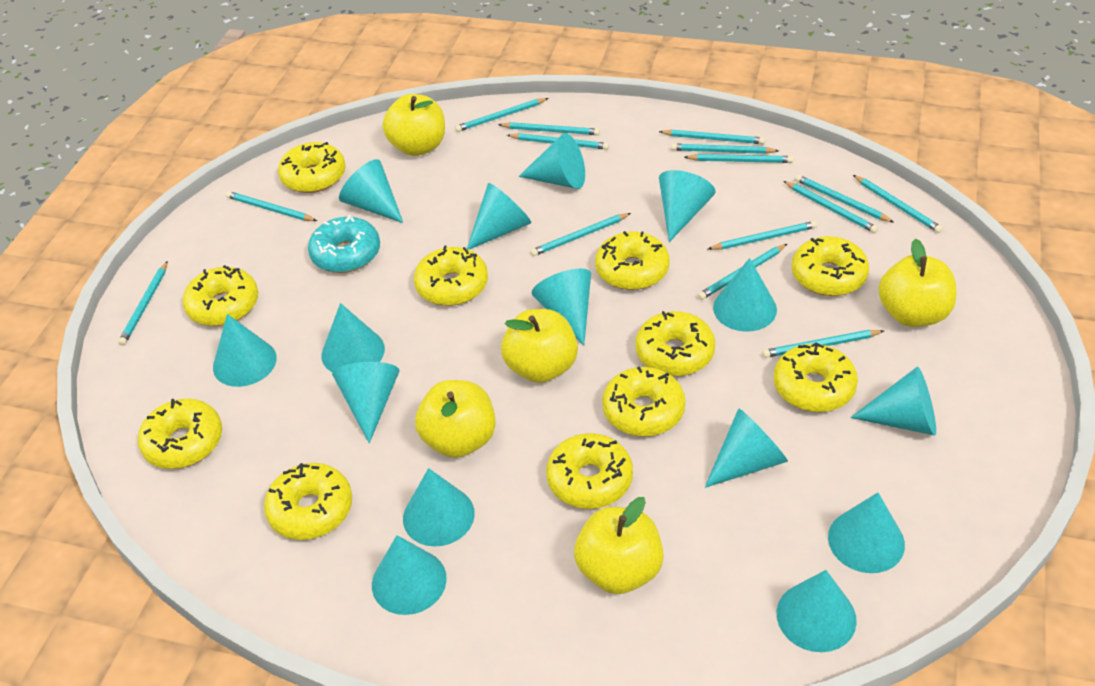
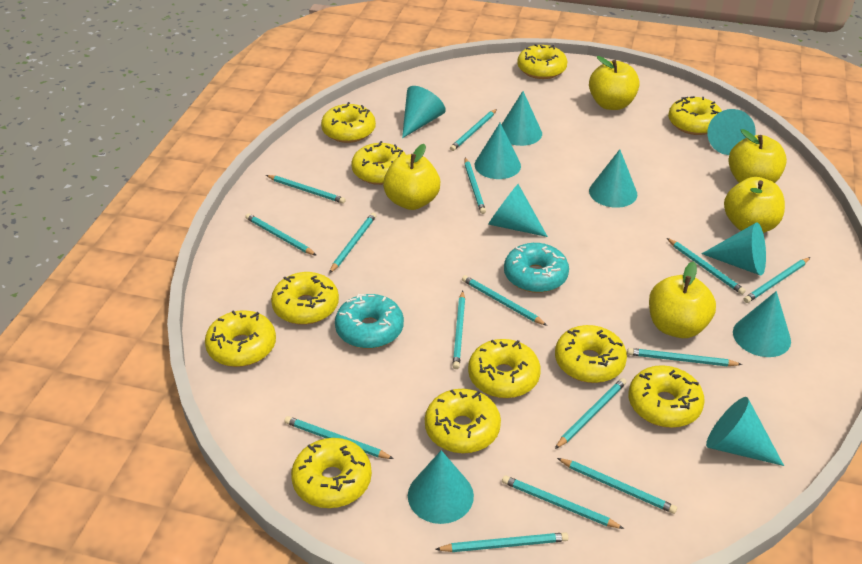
turquoise cone: 15 -> 10
turquoise donut: 1 -> 2

